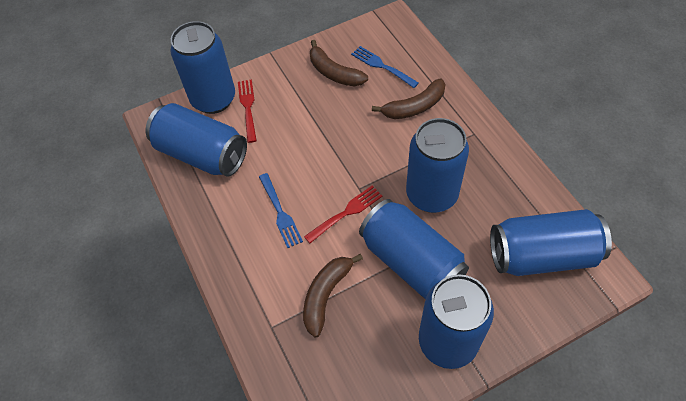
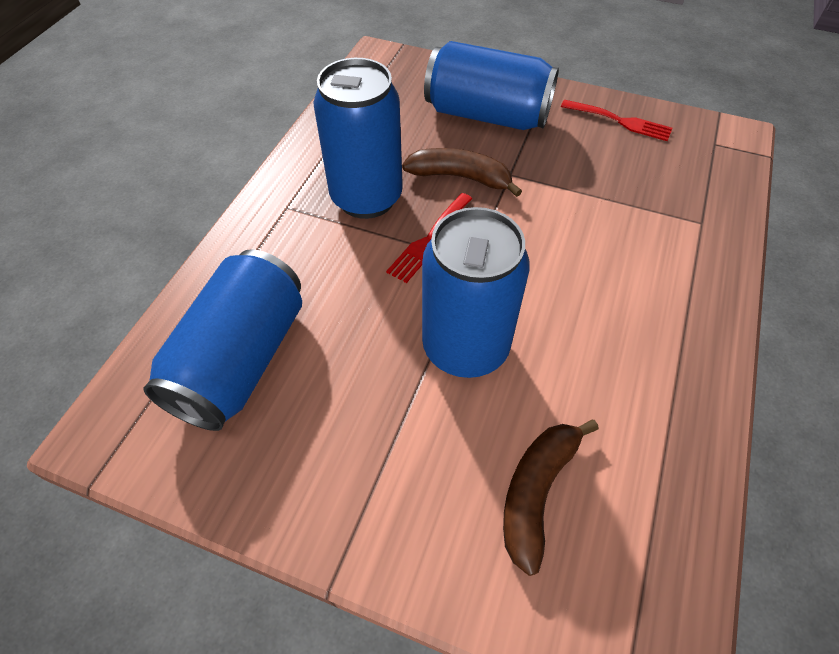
blue can: 6 -> 4
blue fork: 2 -> 0
brown banana: 3 -> 2

